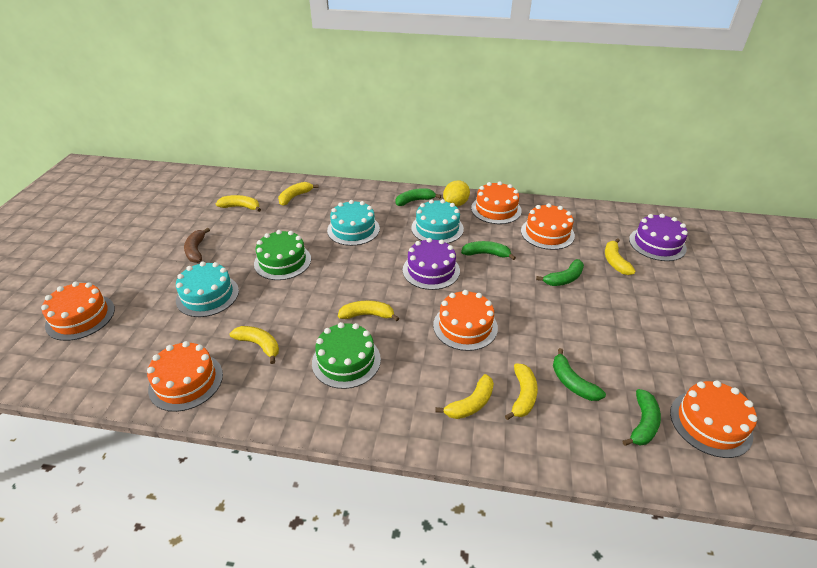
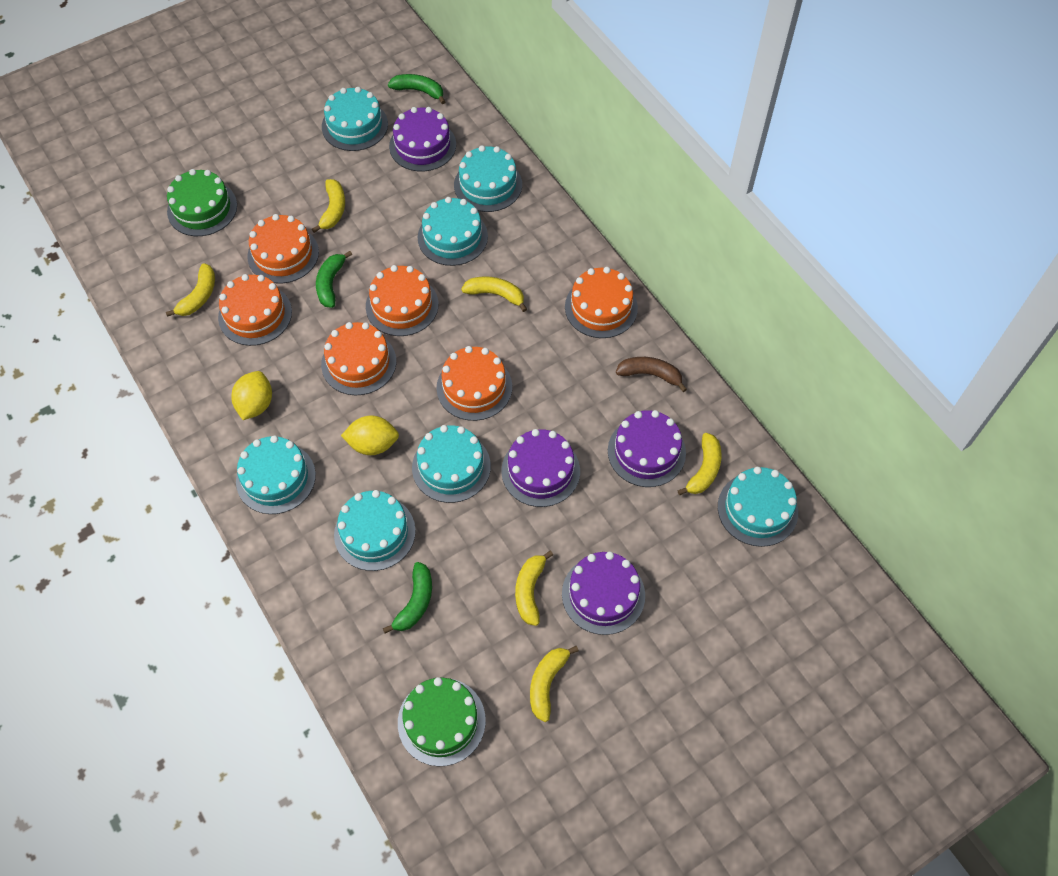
green banana: 5 -> 3
purple cake: 2 -> 4
turquoise cake: 3 -> 7
yellow banana: 7 -> 6
yellow lemon: 1 -> 2

